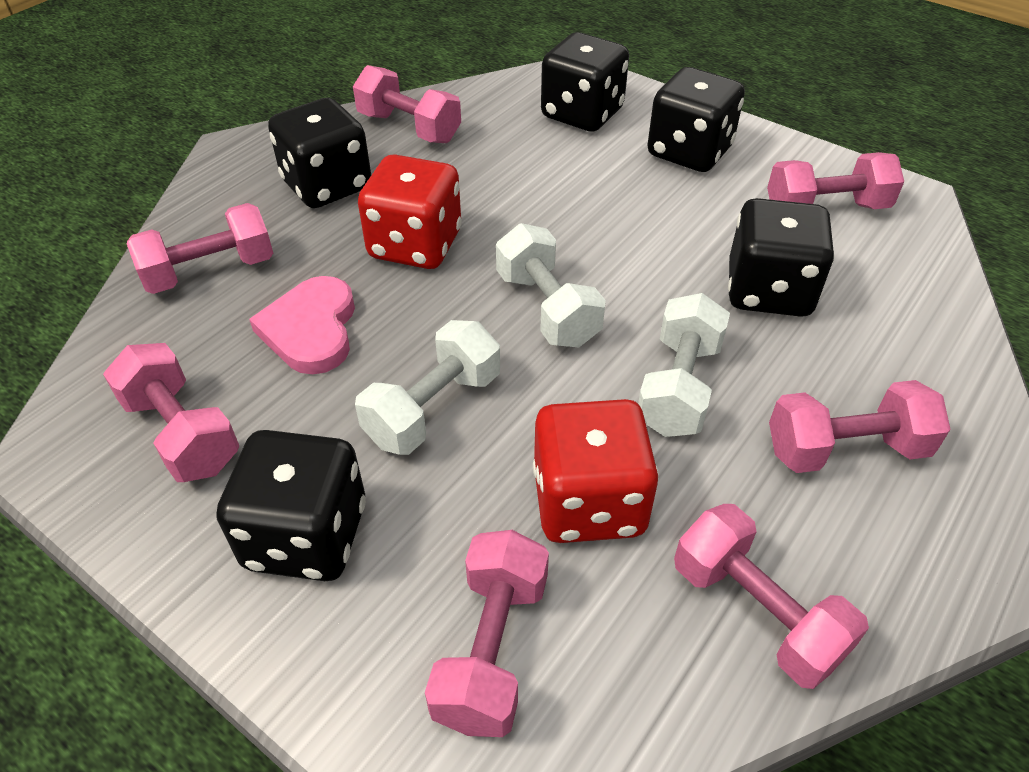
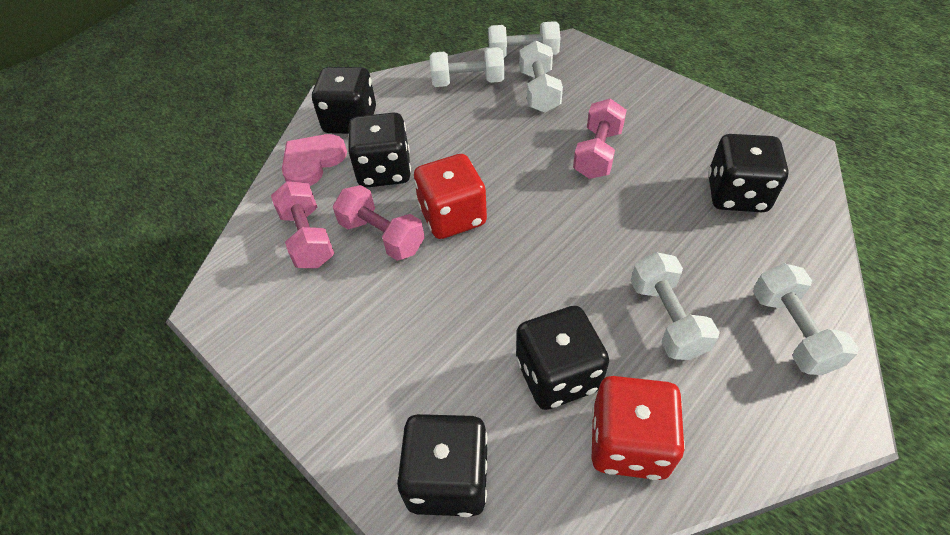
pink dumbbell: 7 -> 3
white dumbbell: 3 -> 5

